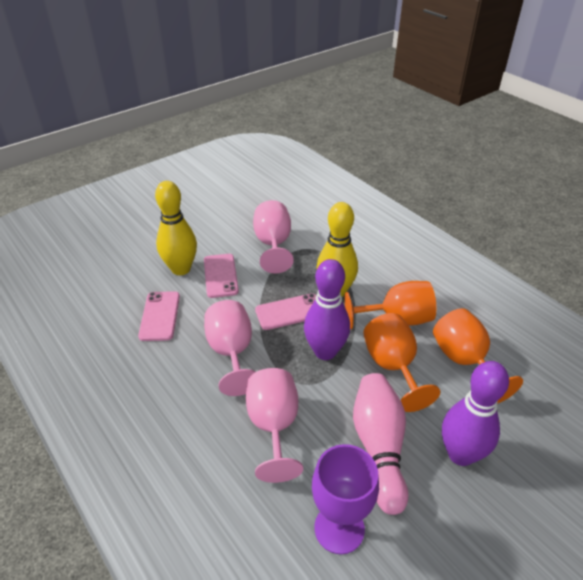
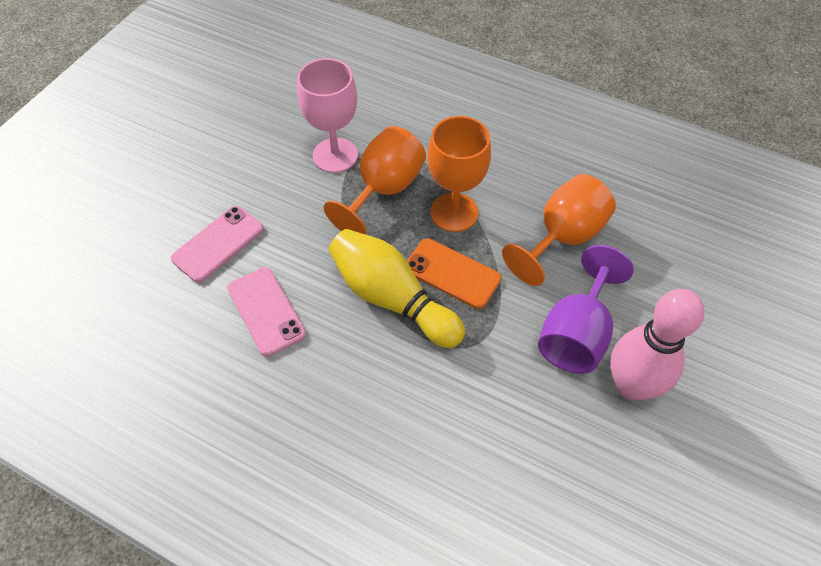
orange phone: 0 -> 1
pink goblet: 3 -> 1
pink phone: 3 -> 2
purple bowling pin: 2 -> 0
yellow bowling pin: 2 -> 1

